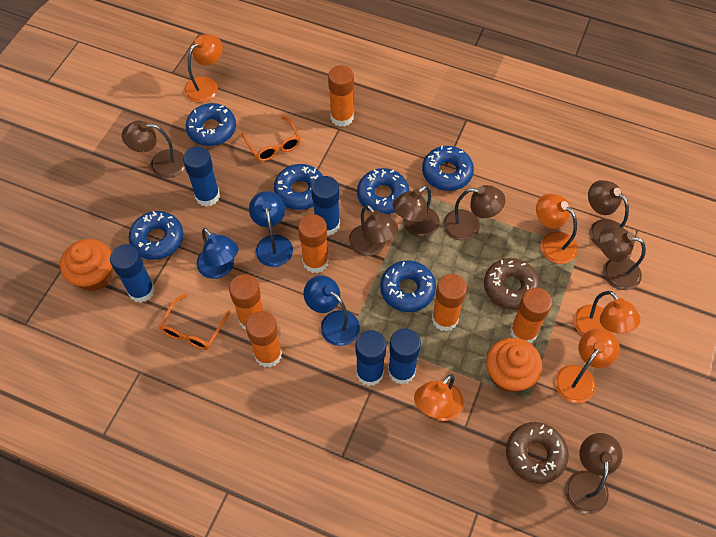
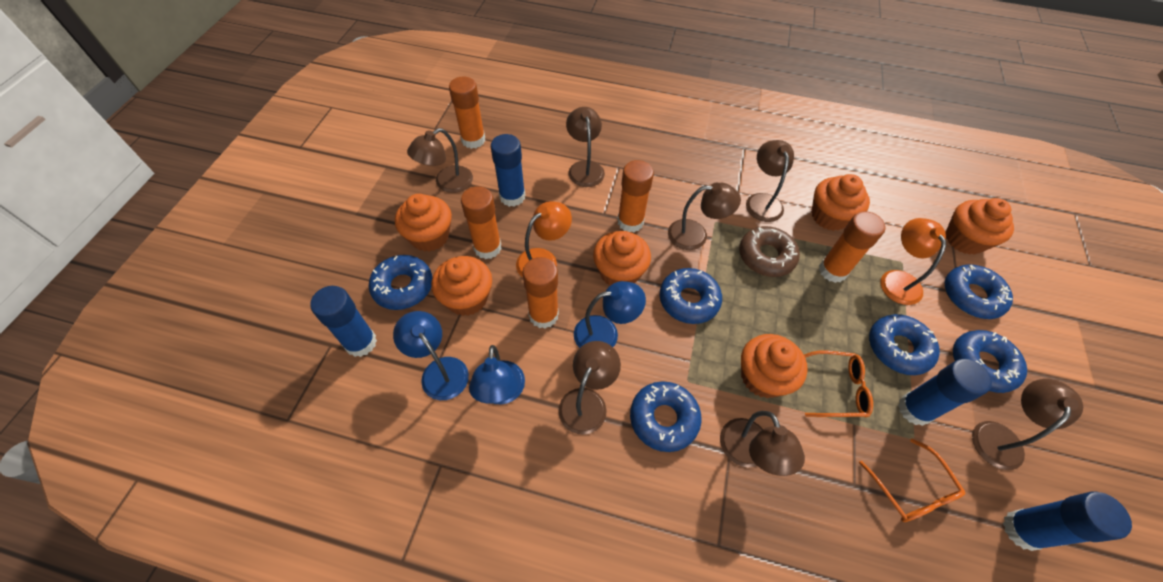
blue glue stick: 5 -> 4
brown donut: 2 -> 1
orange cupcake: 2 -> 6
orange glue stick: 6 -> 5
orange lamp: 5 -> 2

